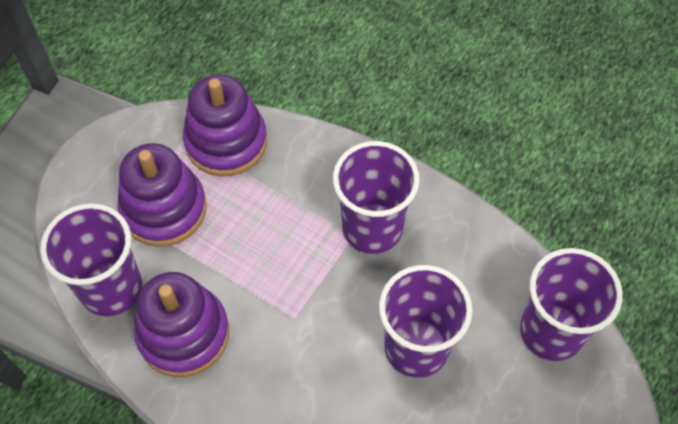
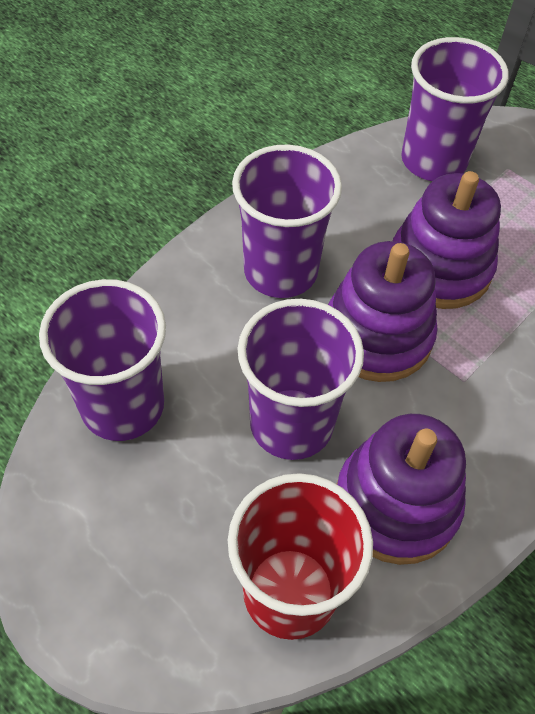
red cup: 0 -> 1

